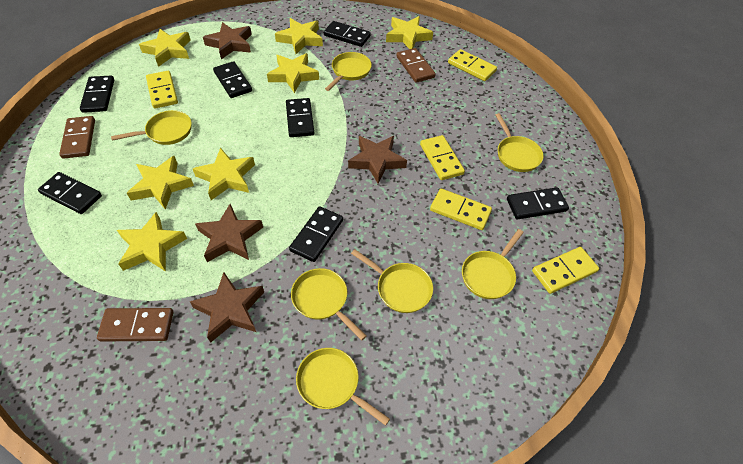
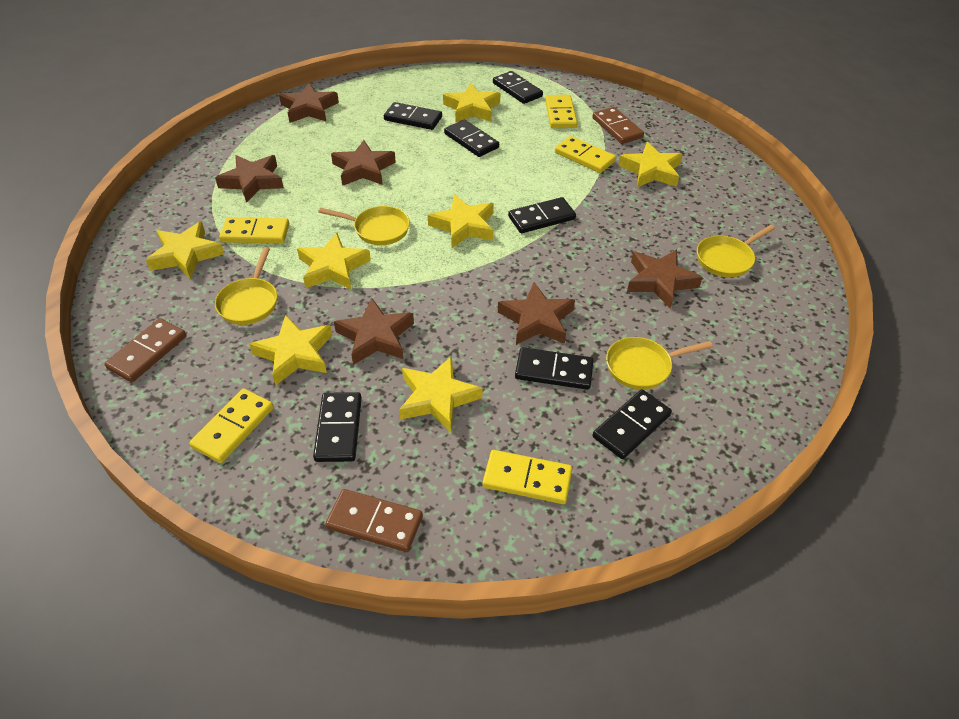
brown star: 4 -> 6
yellow pan: 7 -> 4

